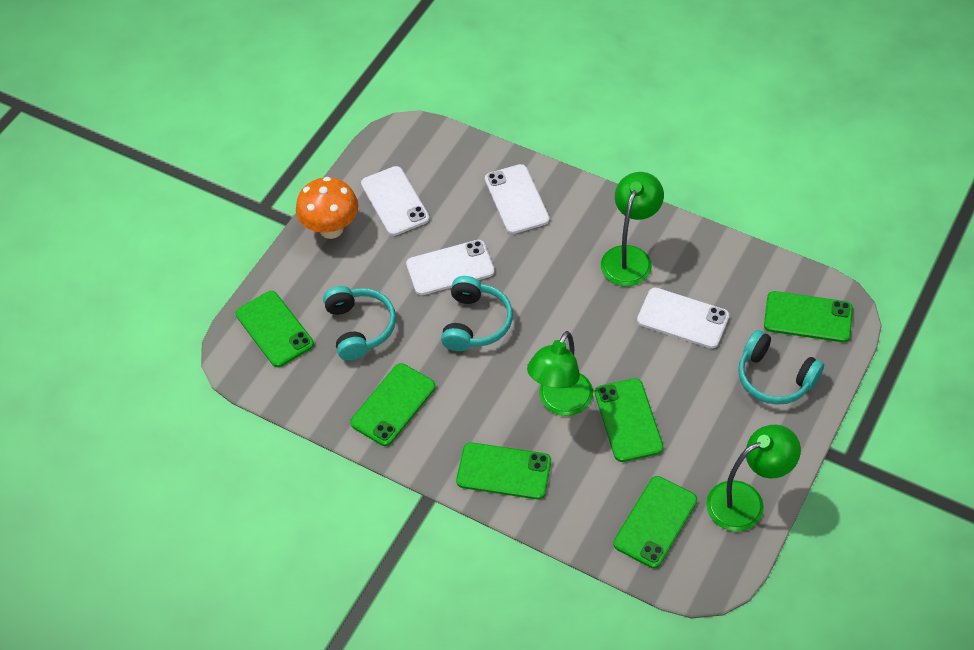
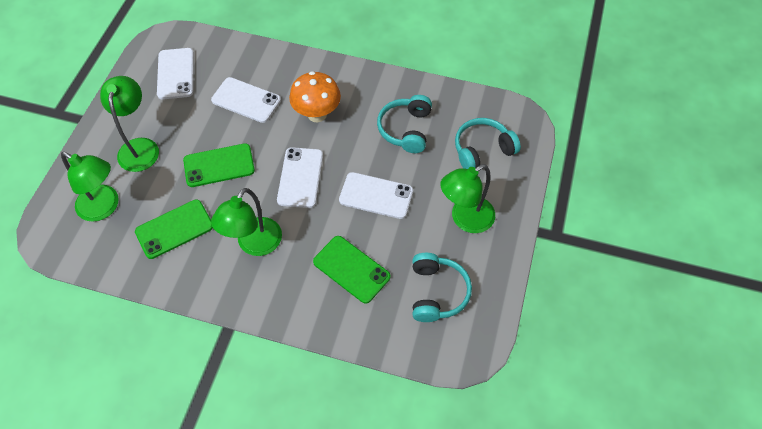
green lamp: 3 -> 4
green phone: 6 -> 3

